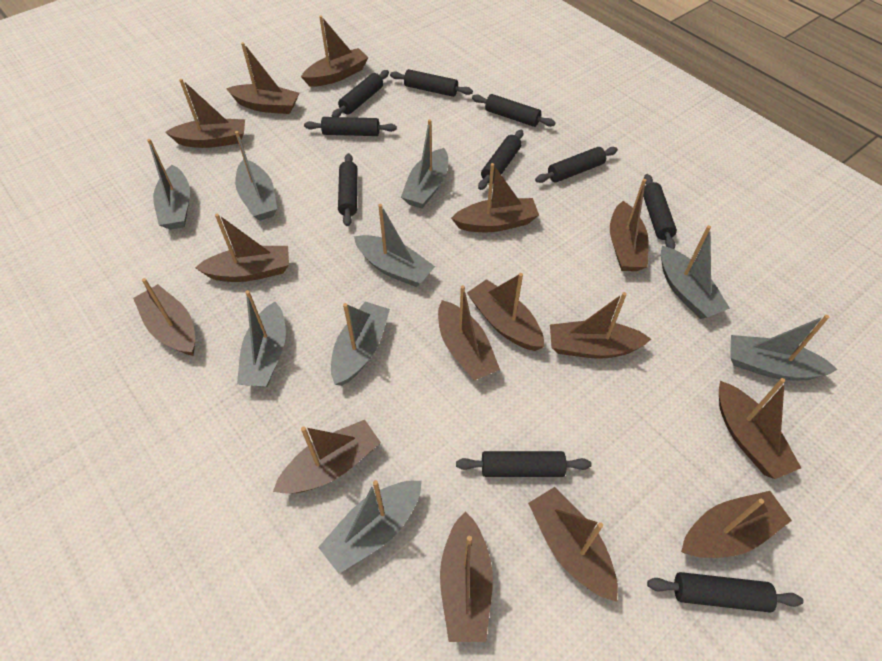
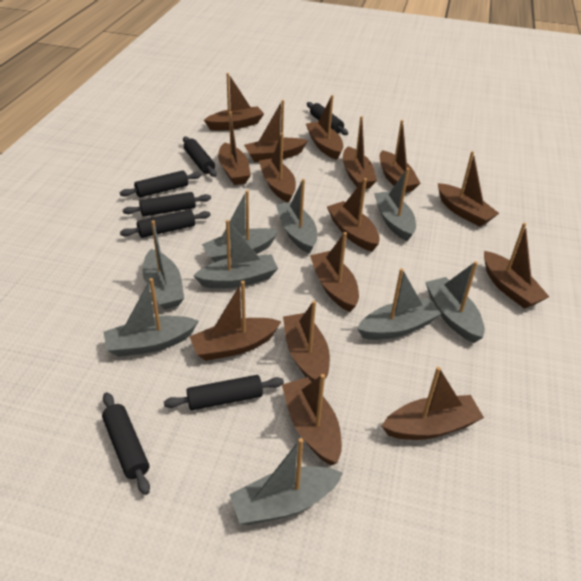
black rolling pin: 10 -> 7

